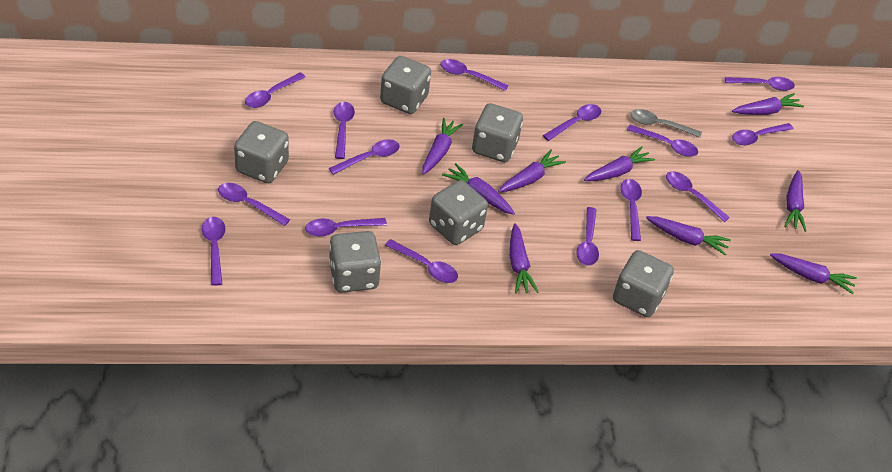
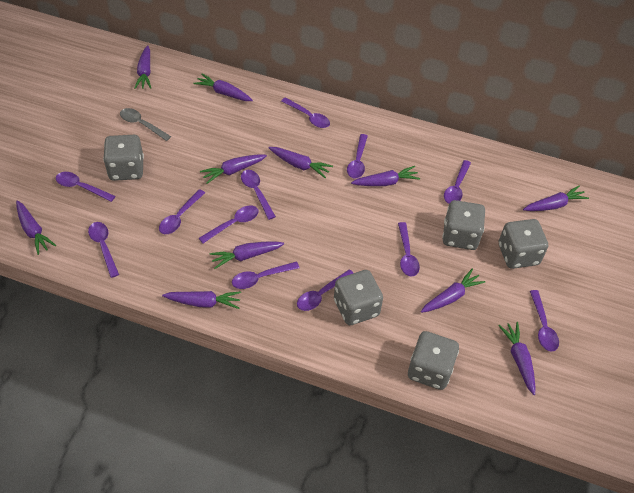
grey dice: 6 -> 5
purple carrot: 9 -> 11
purple spoon: 15 -> 12

